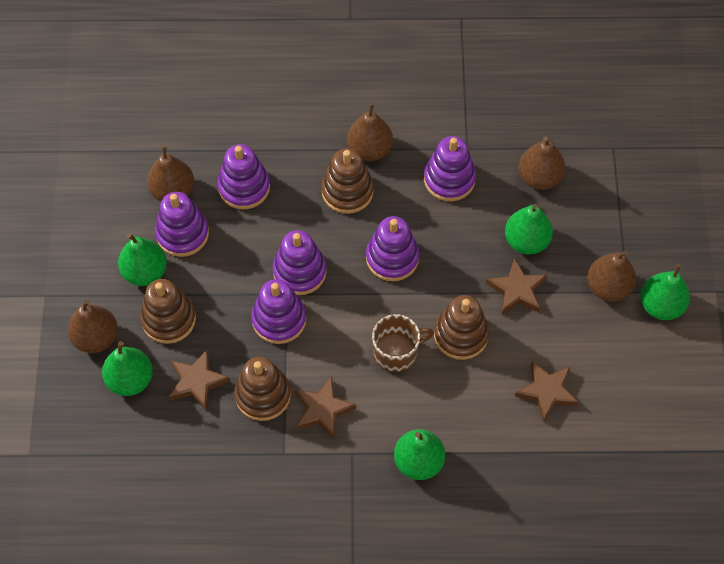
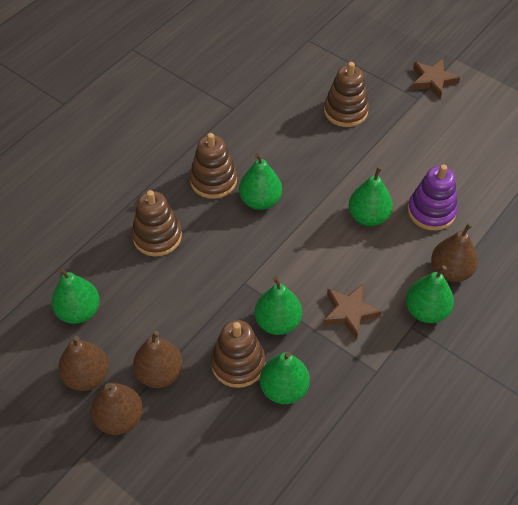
brown mug: 1 -> 0
brown pear: 5 -> 4
brown star: 4 -> 2
green pear: 5 -> 6
purple stacking toy: 6 -> 1

